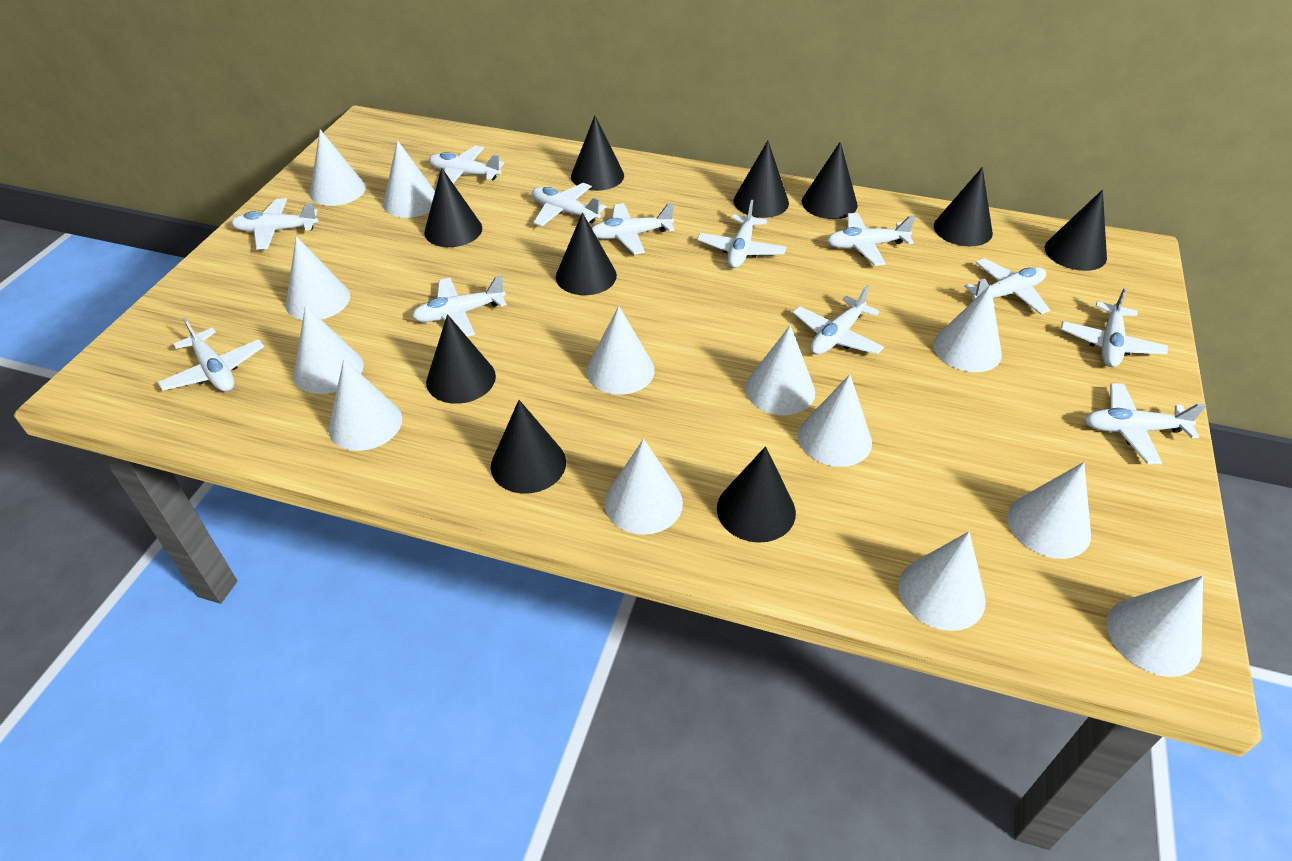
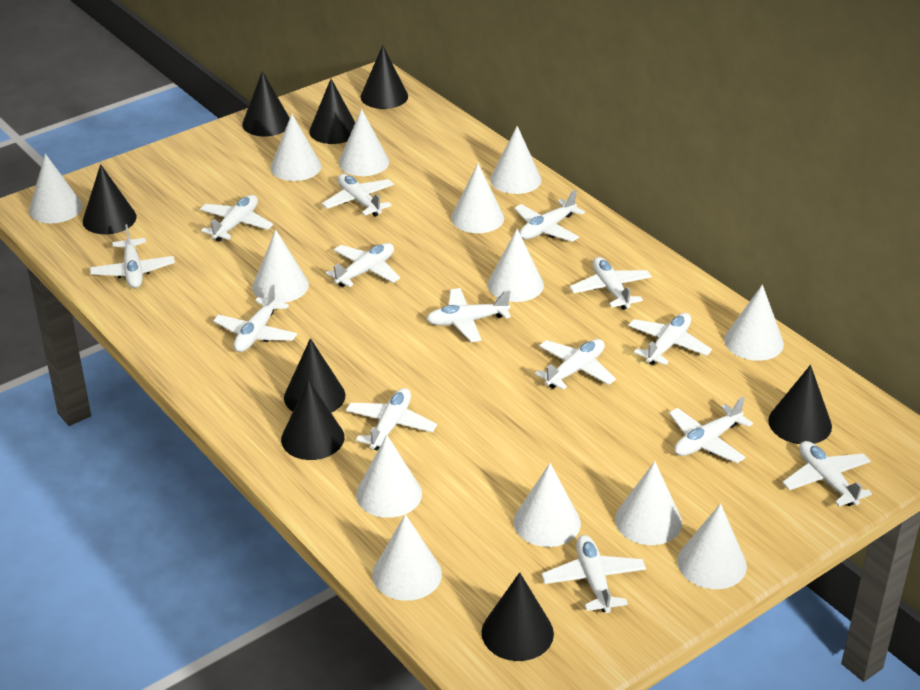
black cone: 10 -> 8
white plane: 12 -> 14

